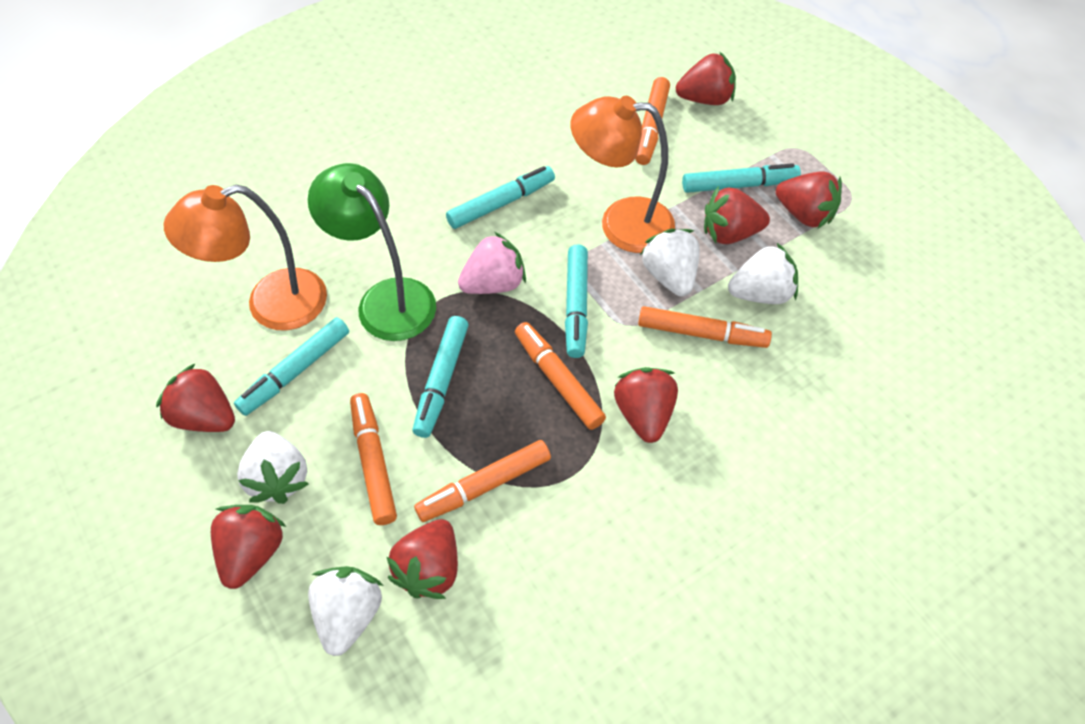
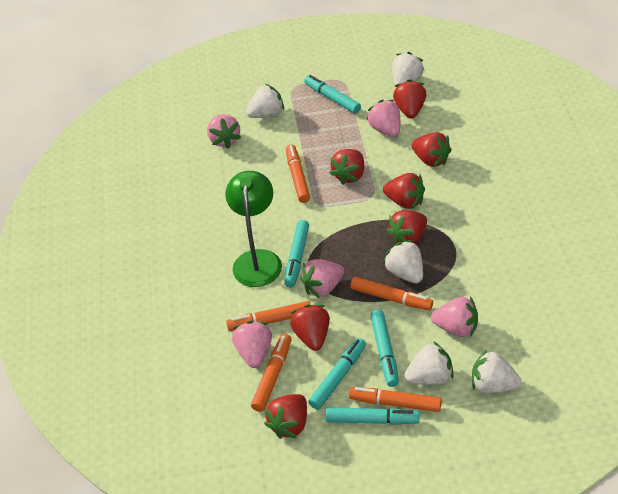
orange lamp: 2 -> 0
pink strawberry: 1 -> 5
white strawberry: 4 -> 5

